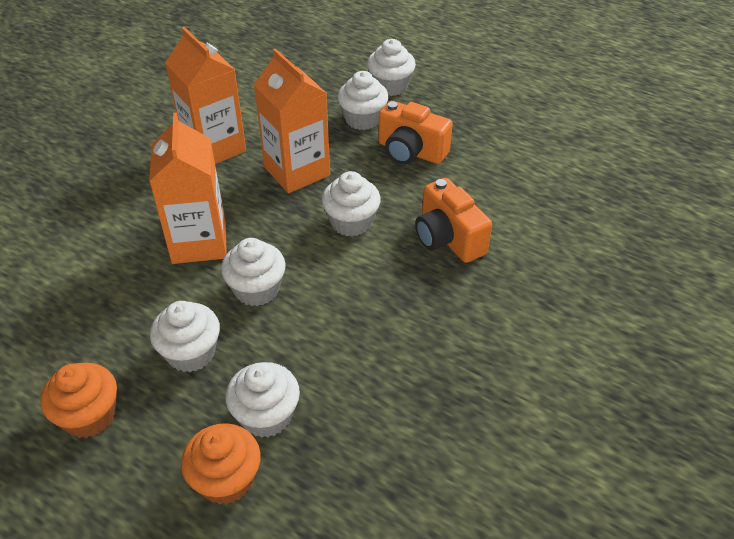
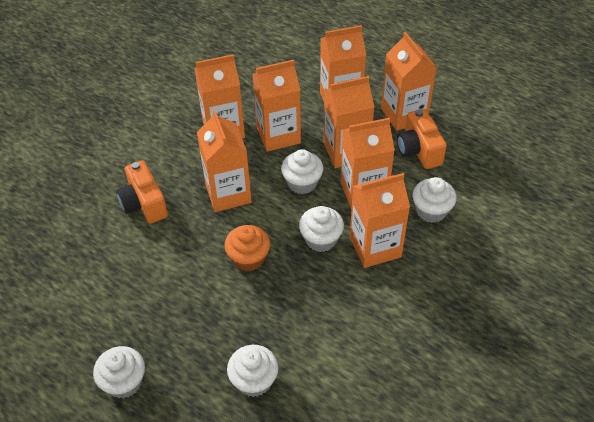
orange carton: 3 -> 8
orange cupcake: 2 -> 1
white cupcake: 6 -> 5

